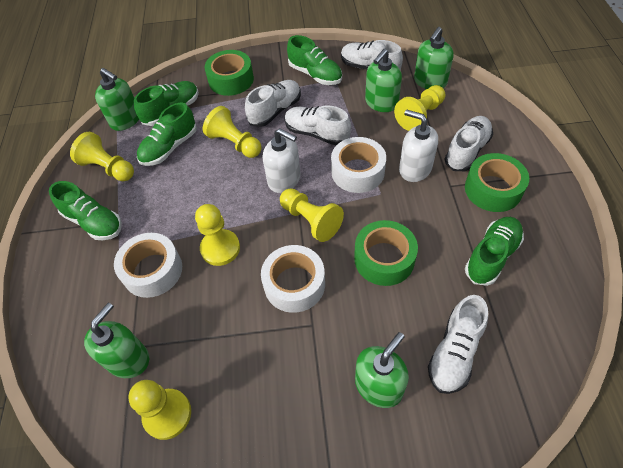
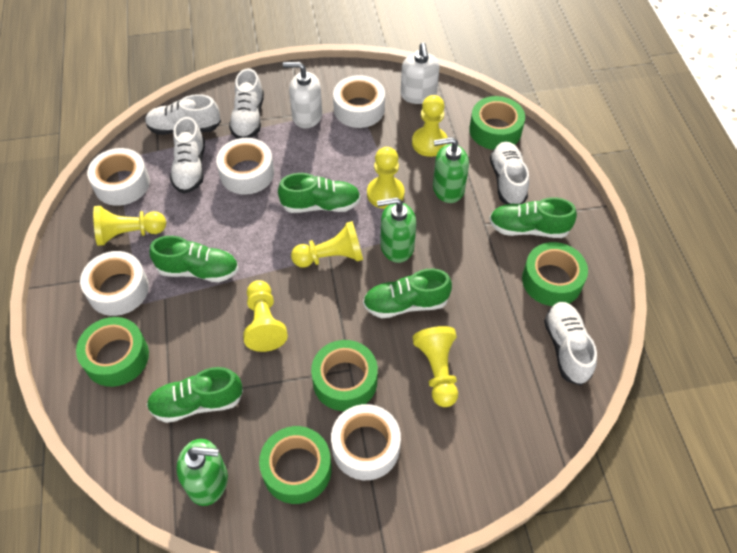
green soap dispenser: 5 -> 3
green tape: 3 -> 5
white tape: 3 -> 5

